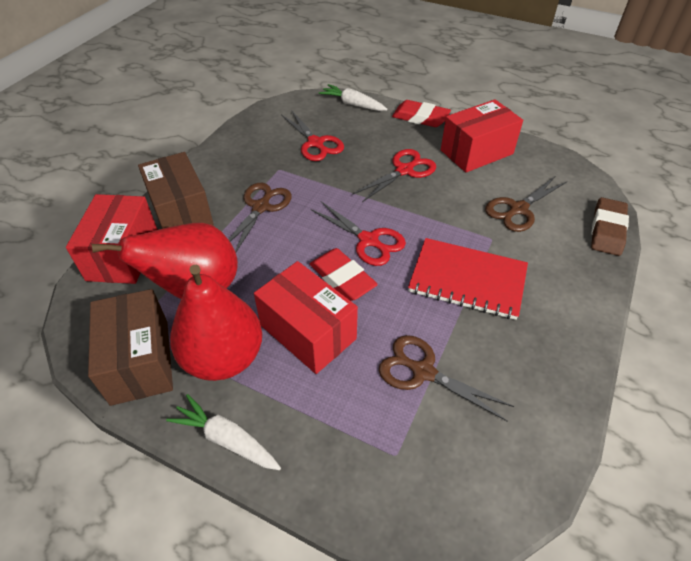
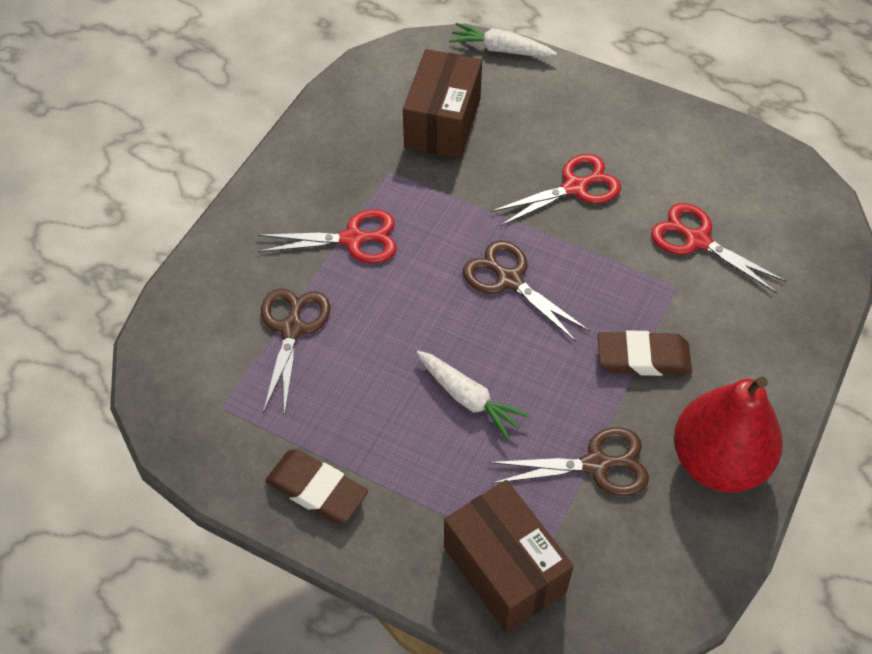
brown eraser: 1 -> 2
red box: 3 -> 0
red eraser: 2 -> 0
red notebook: 1 -> 0
red pear: 2 -> 1

